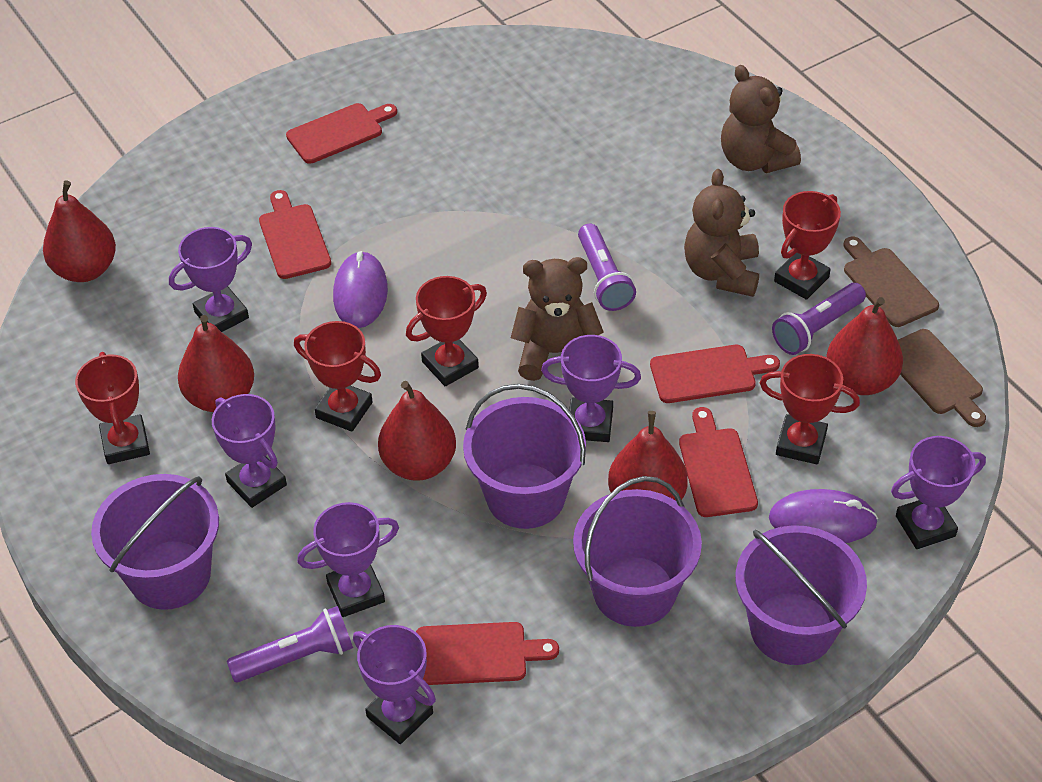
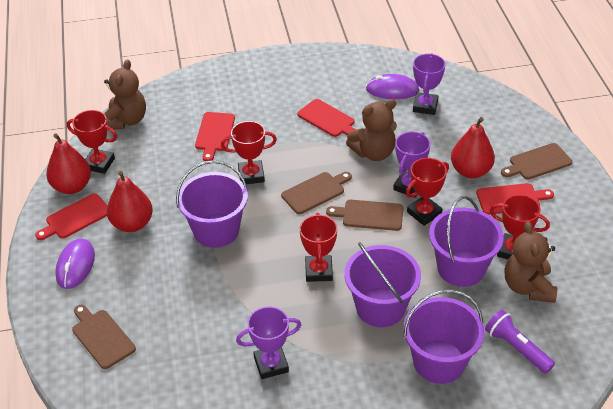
brown cutting board: 2 -> 4
purple flashlight: 3 -> 1
purple trophy: 6 -> 3
red cutting board: 5 -> 4
red pear: 5 -> 3

